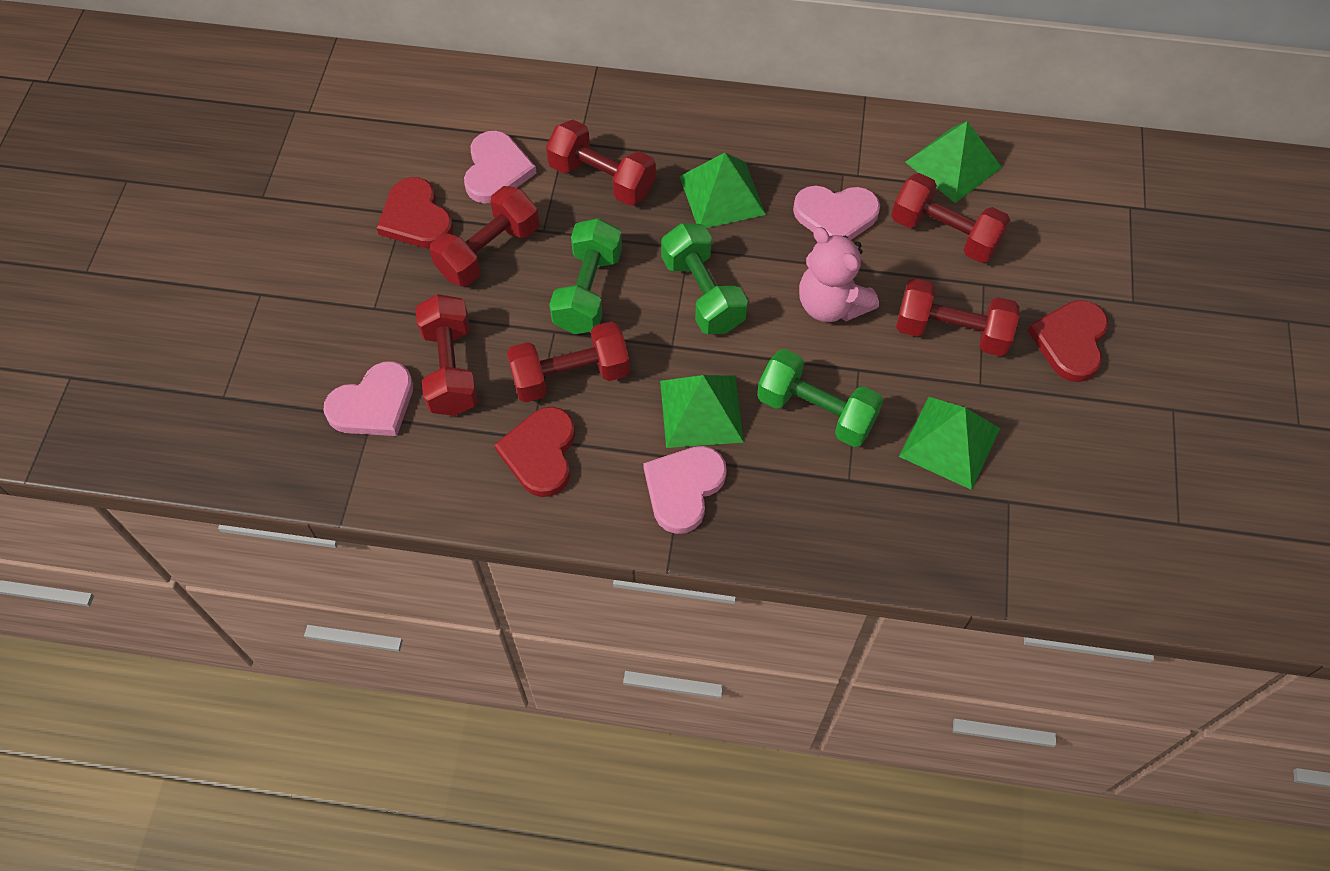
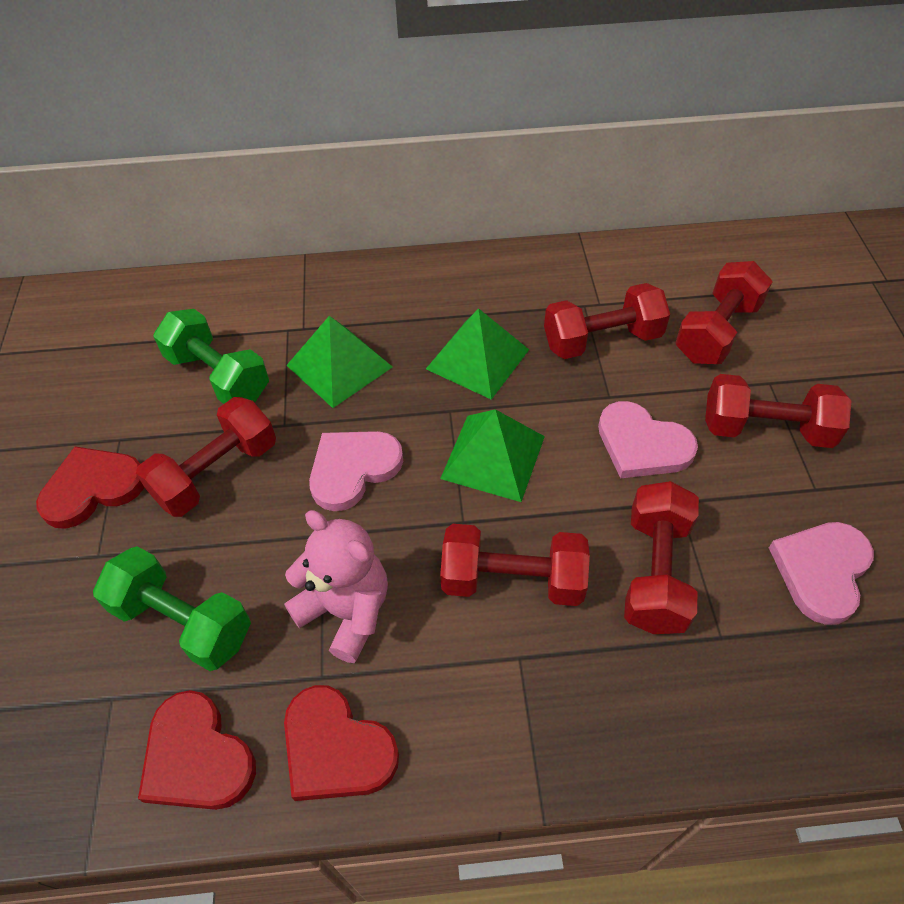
green dumbbell: 3 -> 2
green pyramid: 4 -> 3
pink heart: 4 -> 3

